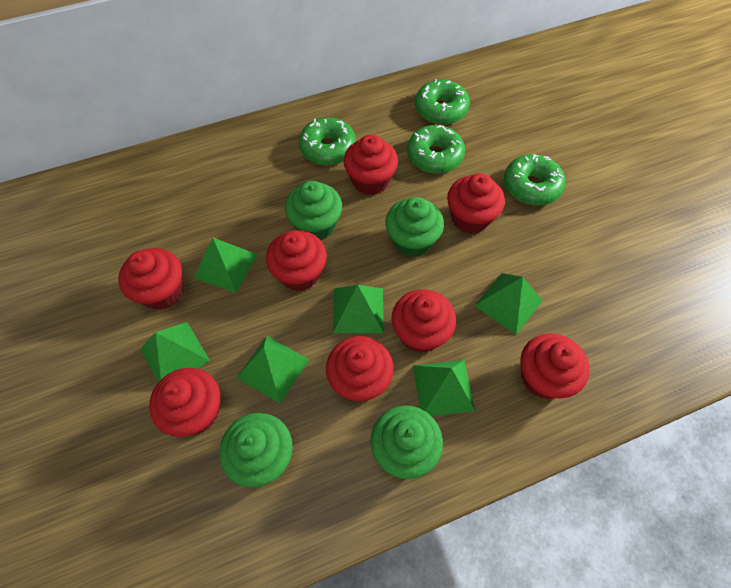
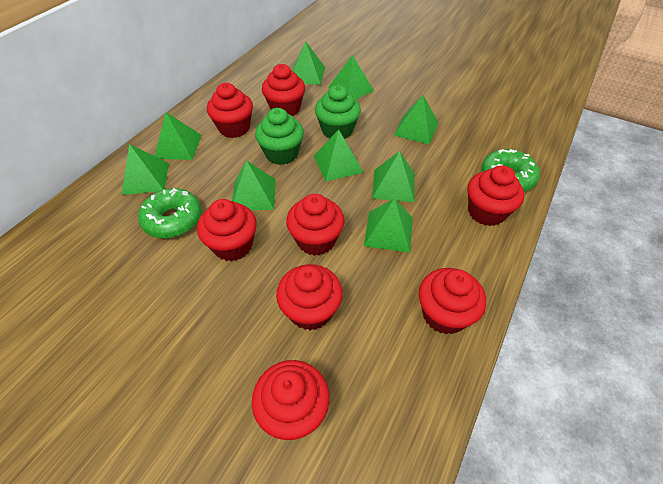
green cupcake: 4 -> 2
green donut: 4 -> 2
green pyramid: 6 -> 9

